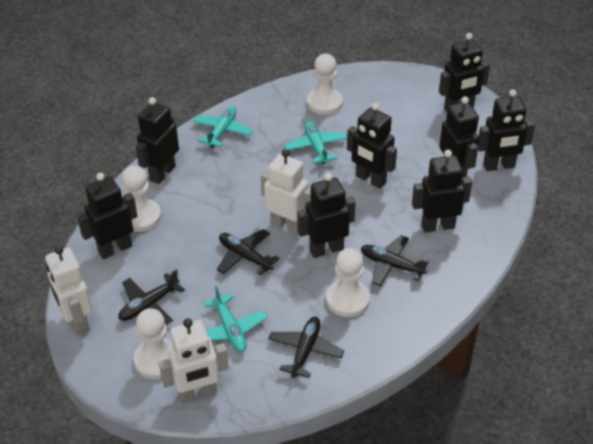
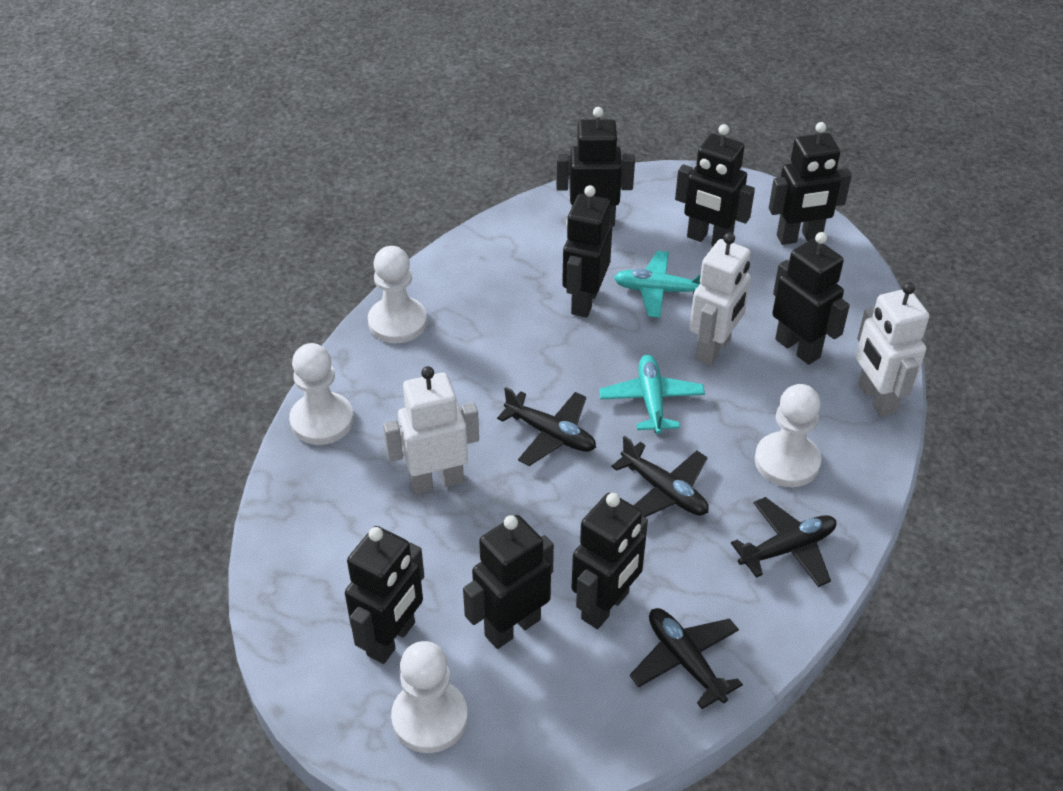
turquoise plane: 3 -> 2

